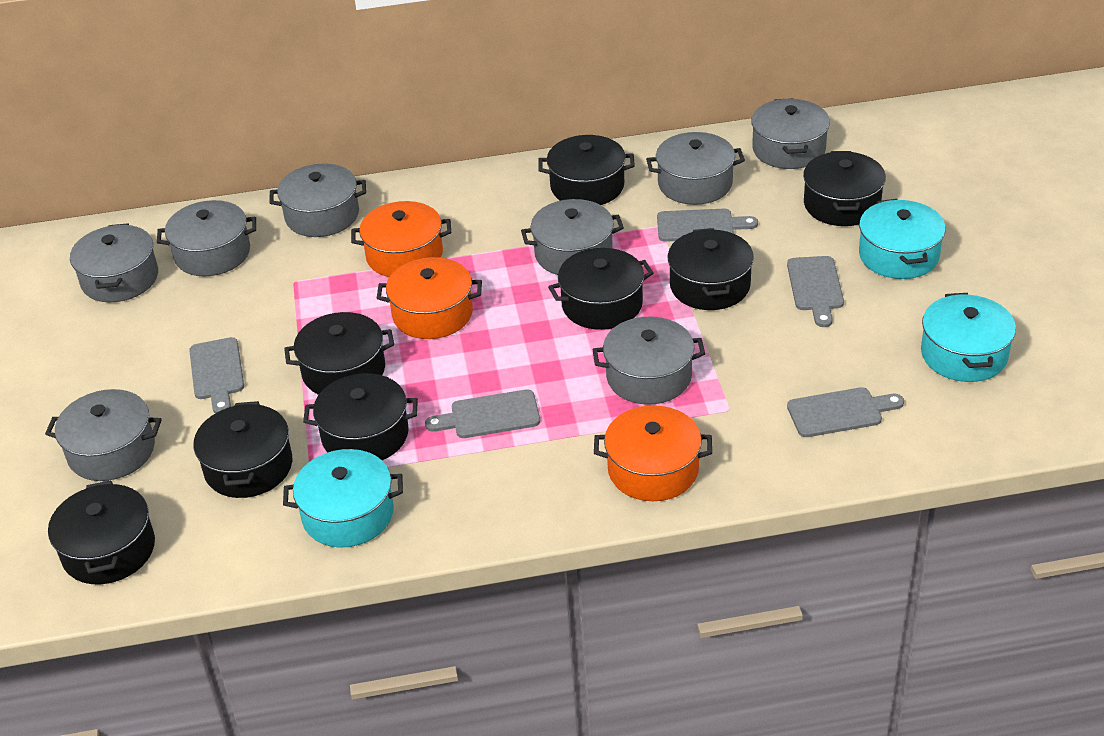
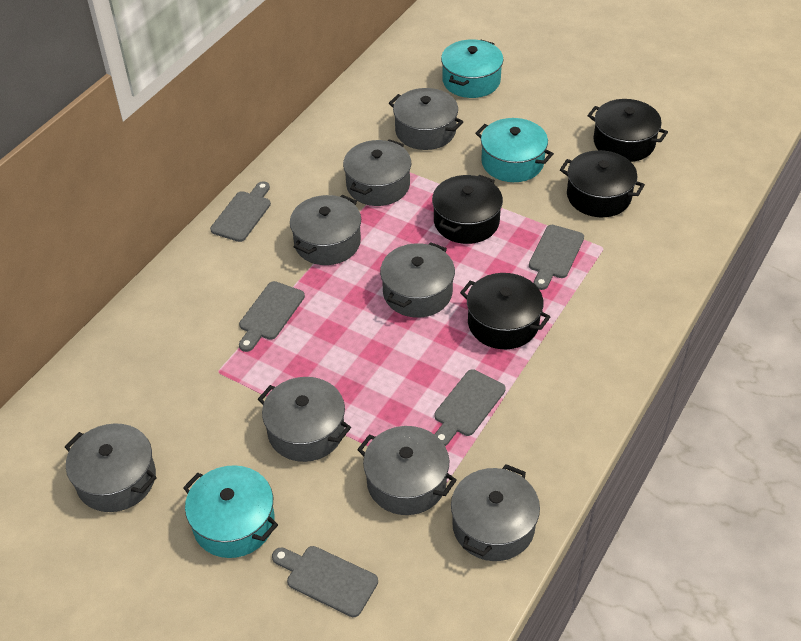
black pot: 8 -> 4
orange pot: 3 -> 0

